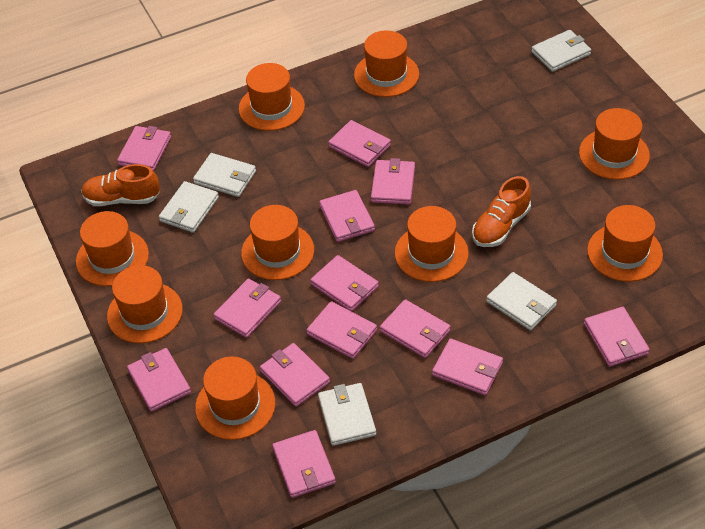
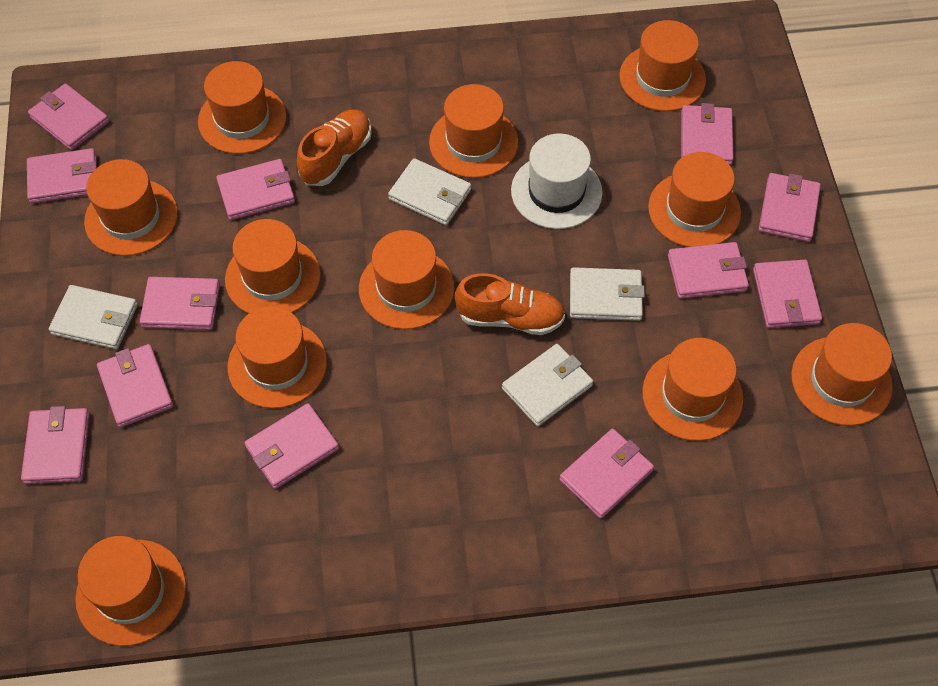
orange hat: 9 -> 11
pink wallet: 13 -> 12
white hat: 0 -> 1
white wallet: 5 -> 4

